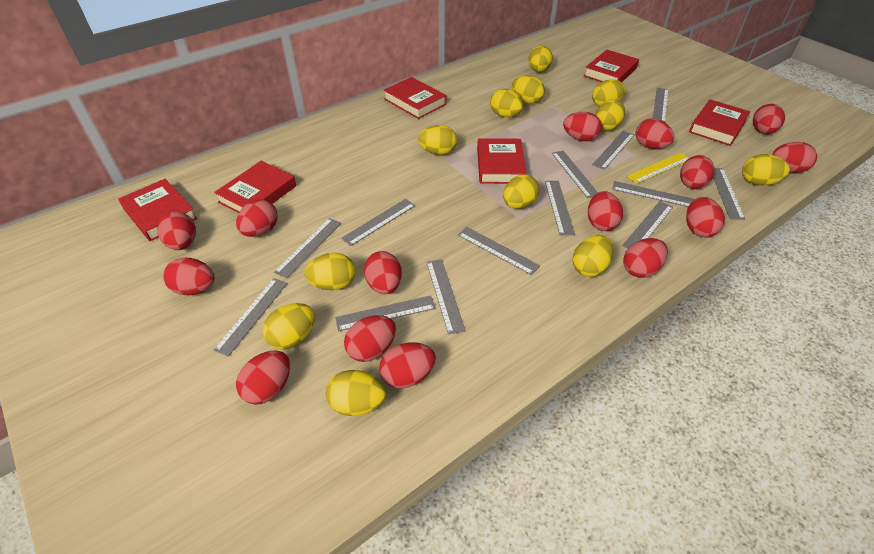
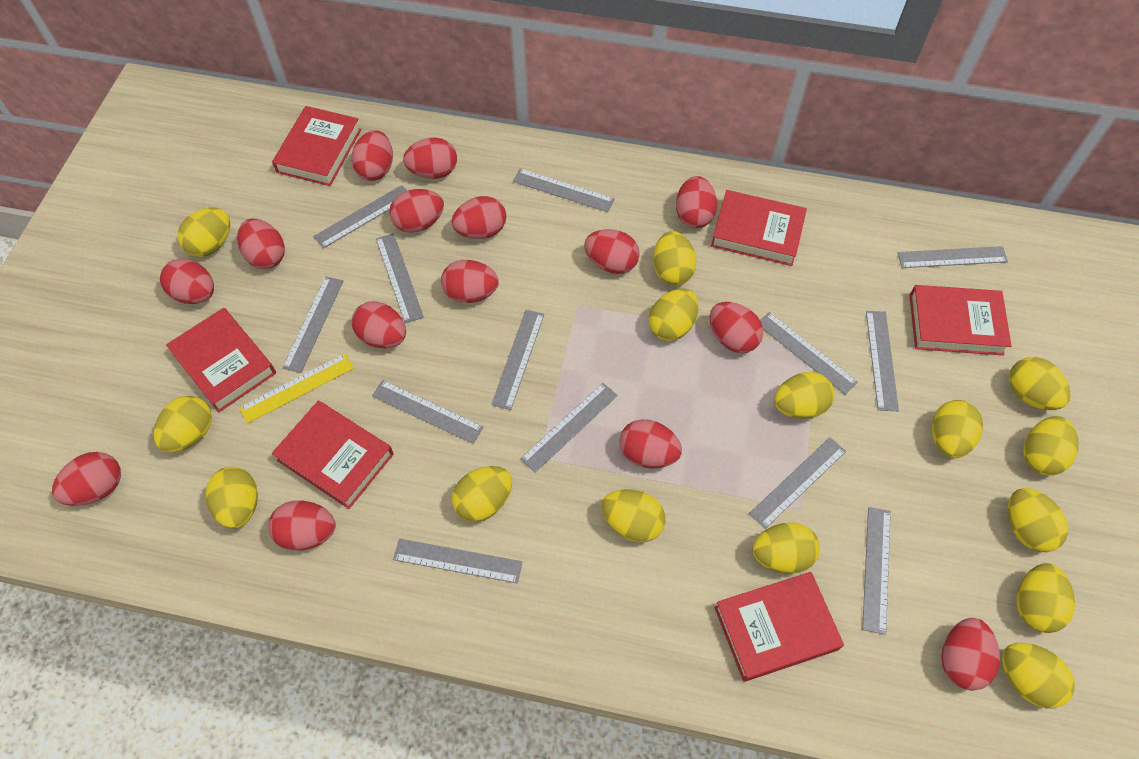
yellow egg: 12 -> 15

